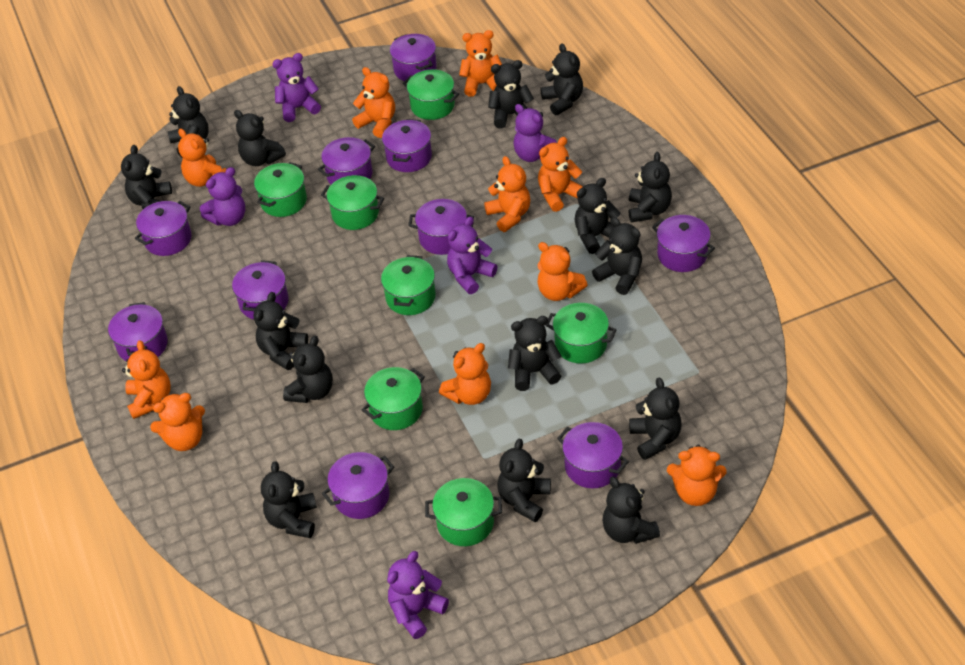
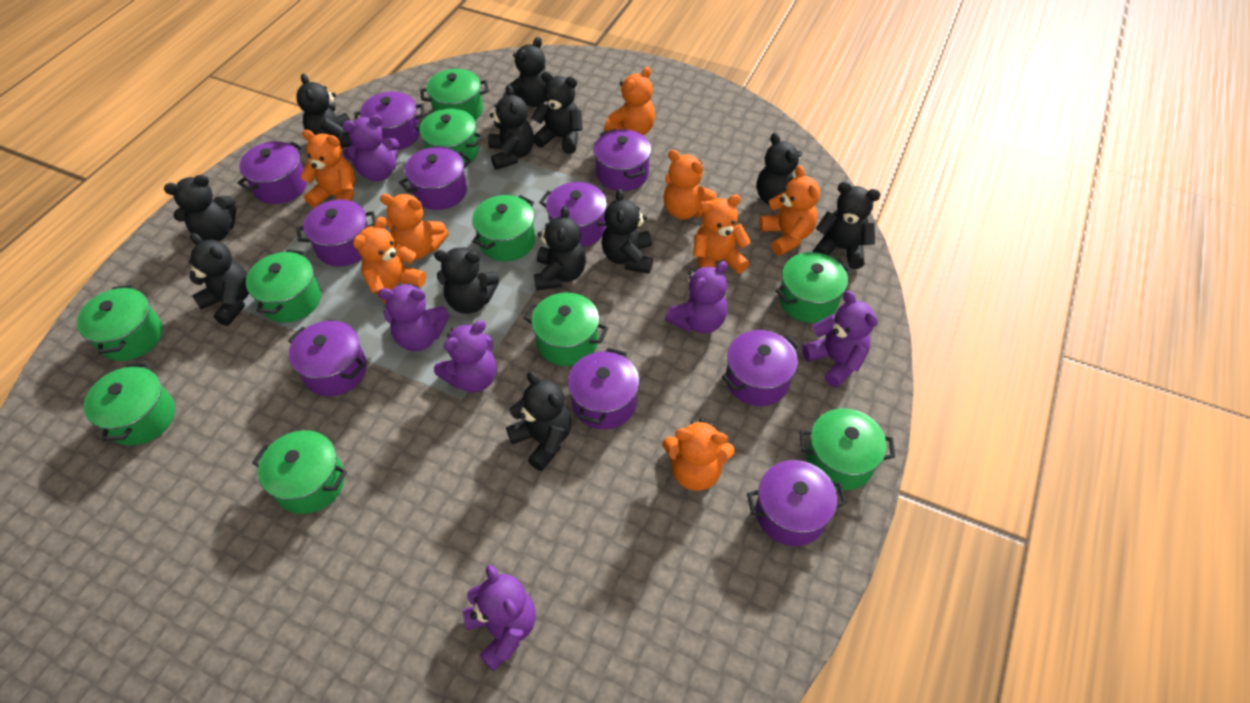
black teddy bear: 15 -> 12
green pot: 7 -> 10
orange teddy bear: 10 -> 8
purple teddy bear: 5 -> 6

